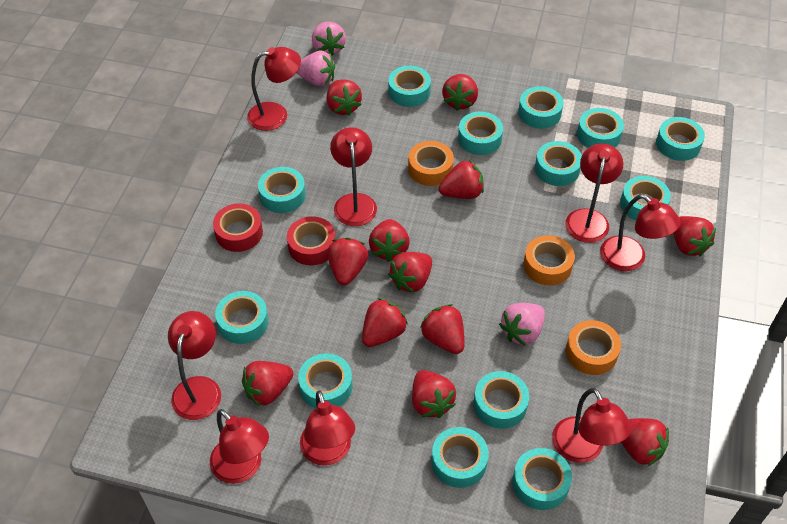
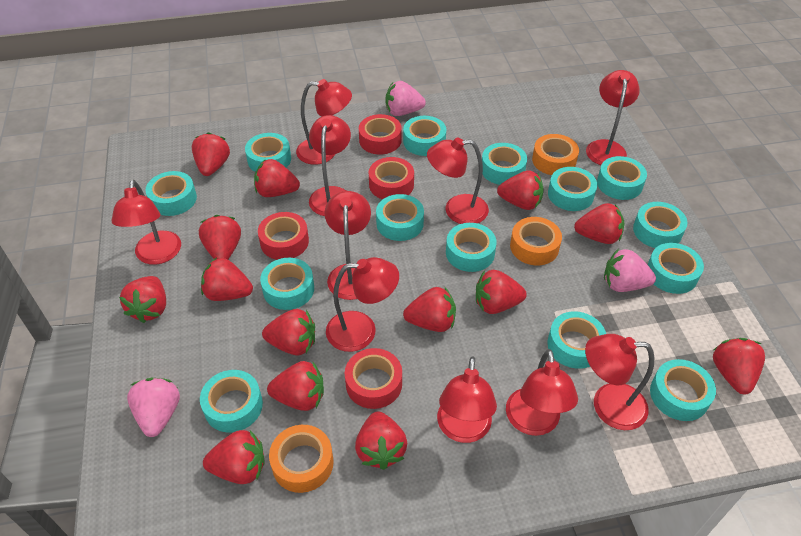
red lamp: 8 -> 10
red strawberry: 12 -> 14
red tape: 2 -> 4
turquoise tape: 13 -> 14

